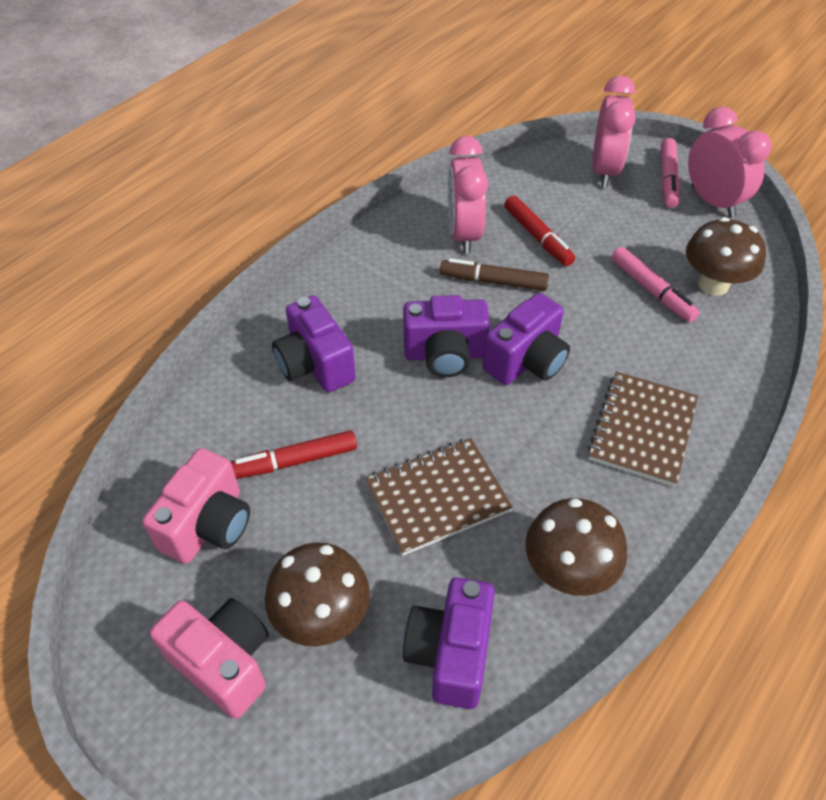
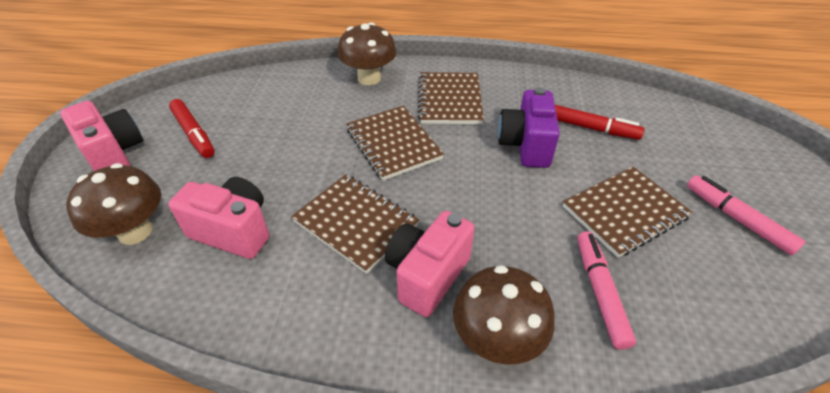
brown marker: 1 -> 0
brown notebook: 2 -> 4
pink camera: 2 -> 3
pink clock: 3 -> 0
purple camera: 4 -> 1

